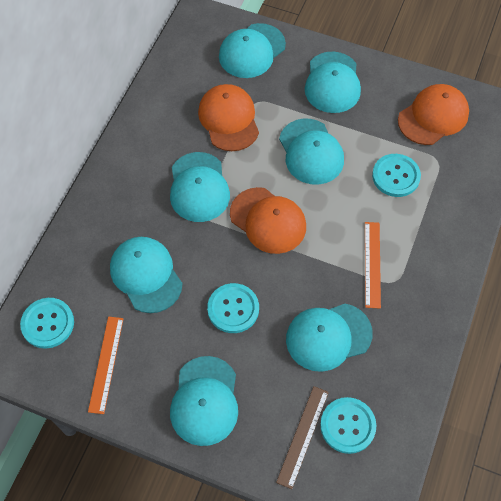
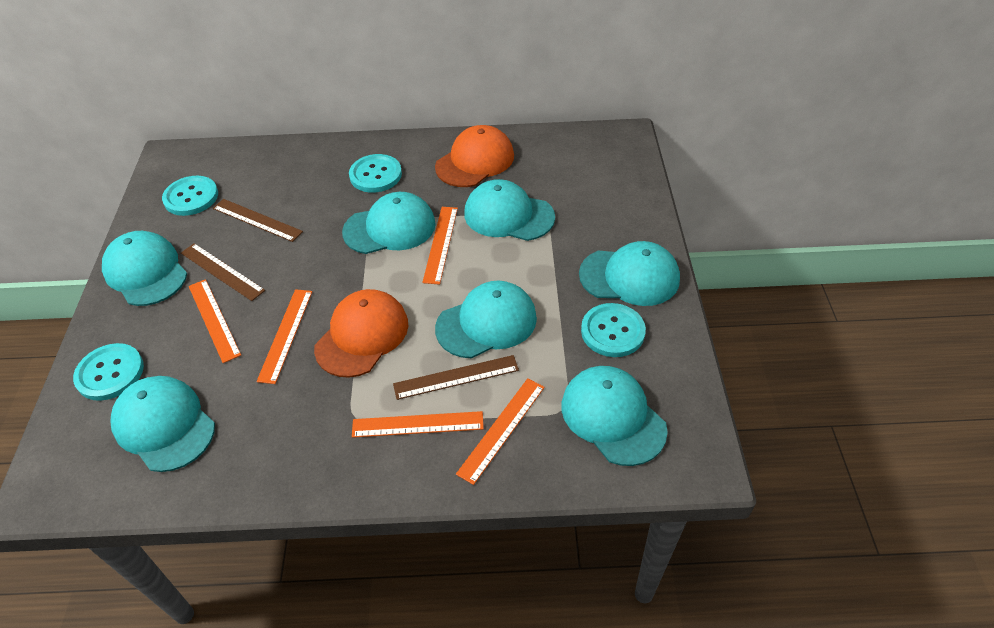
brown ruler: 1 -> 3
orange cap: 3 -> 2
orange ruler: 2 -> 5

